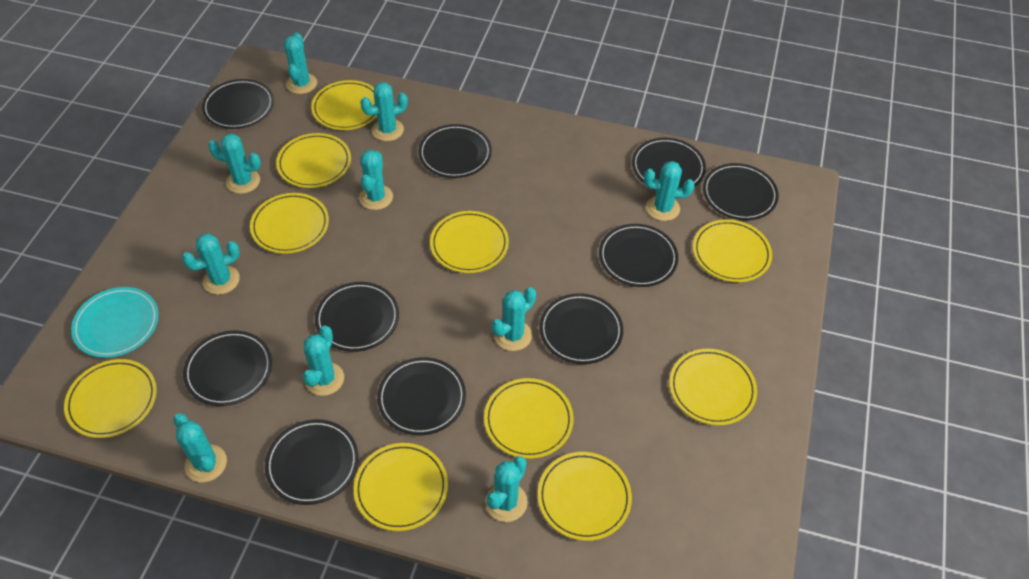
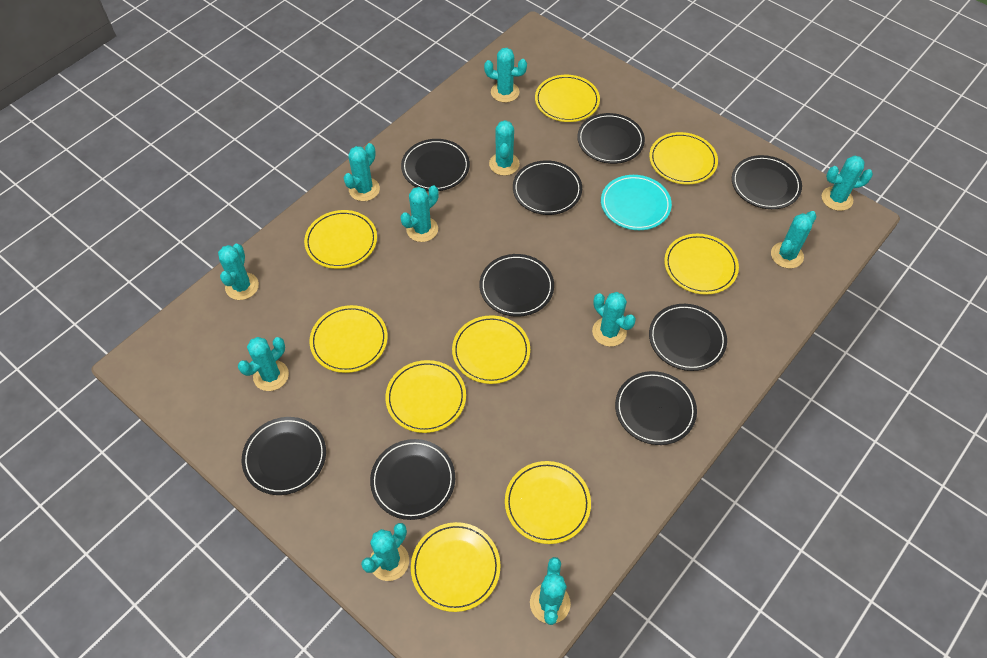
black plate: 10 -> 9
turquoise cactus: 10 -> 11
yellow plate: 10 -> 9

